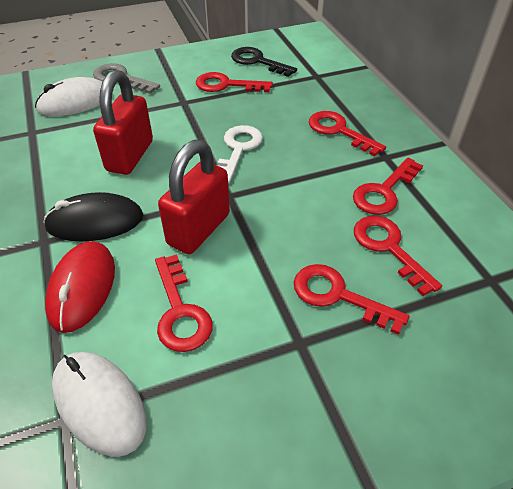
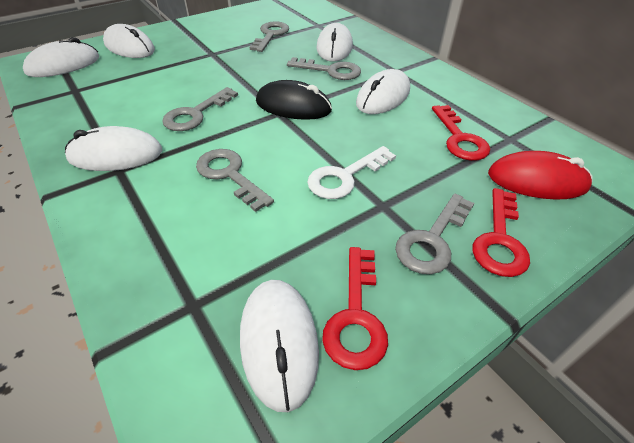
black key: 1 -> 0
grey key: 1 -> 5
red key: 6 -> 3
red padlock: 2 -> 0
white mouse: 2 -> 6

